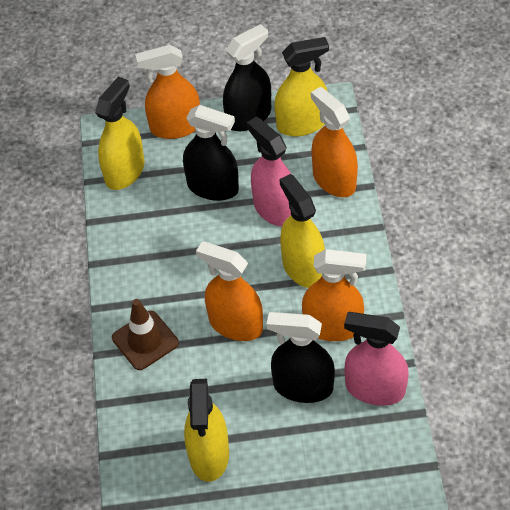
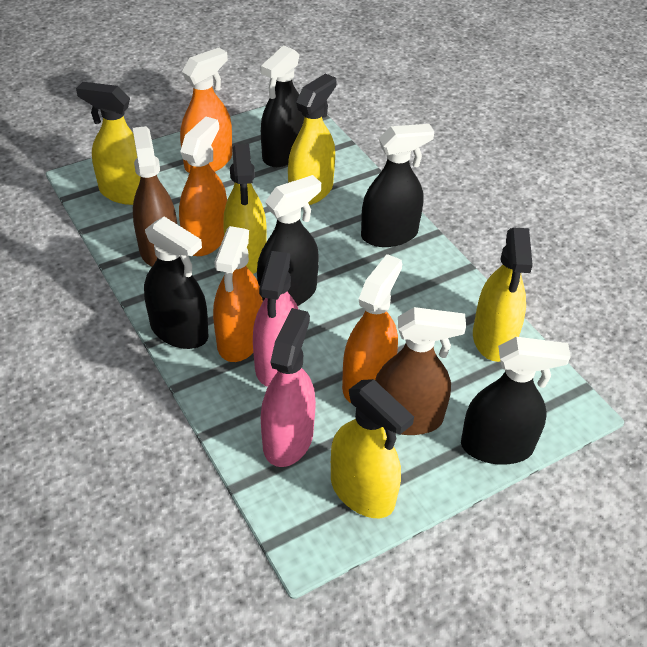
black spray bottle: 3 -> 5
brown spray bottle: 0 -> 2
brown traffic cone: 1 -> 0
yellow spray bottle: 4 -> 5

